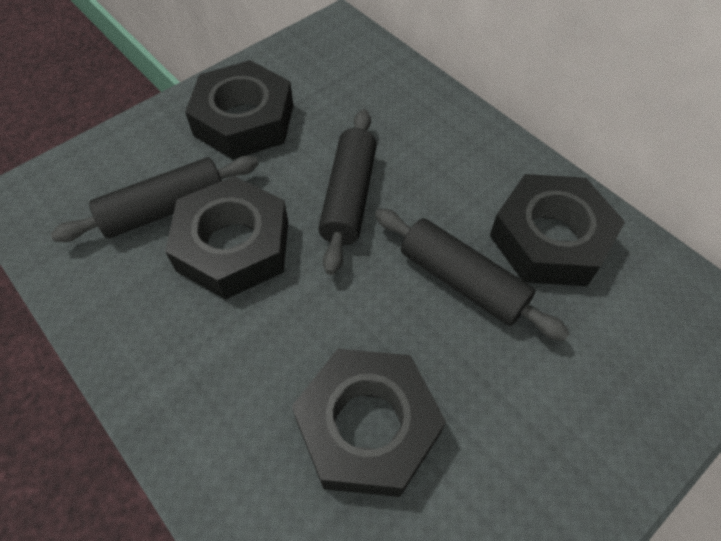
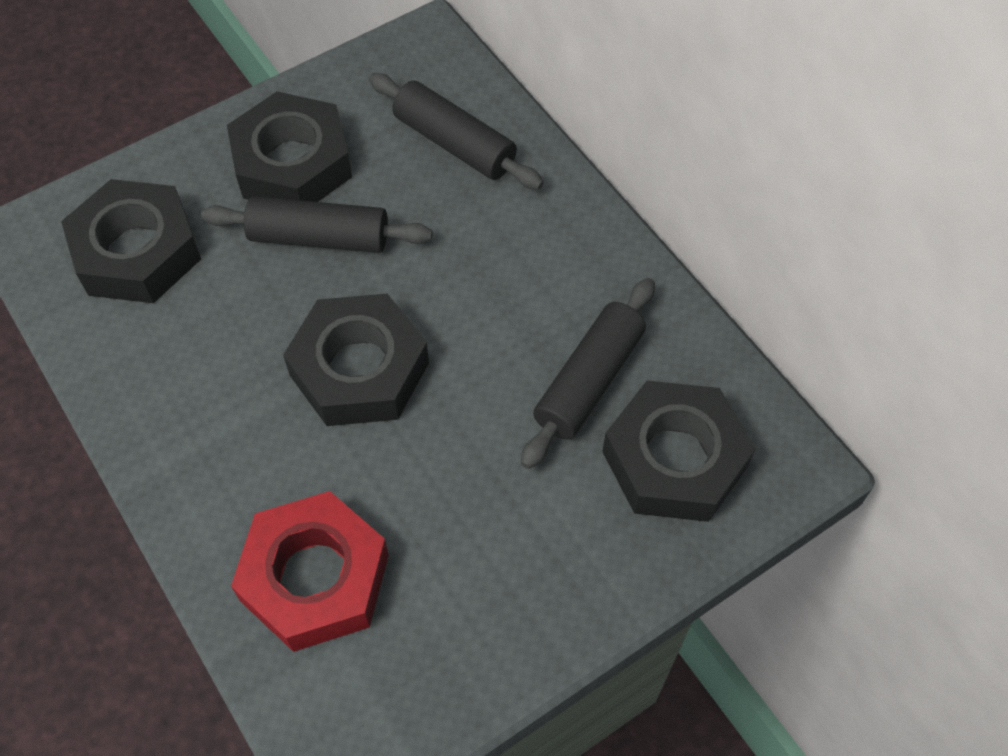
red nut: 0 -> 1

